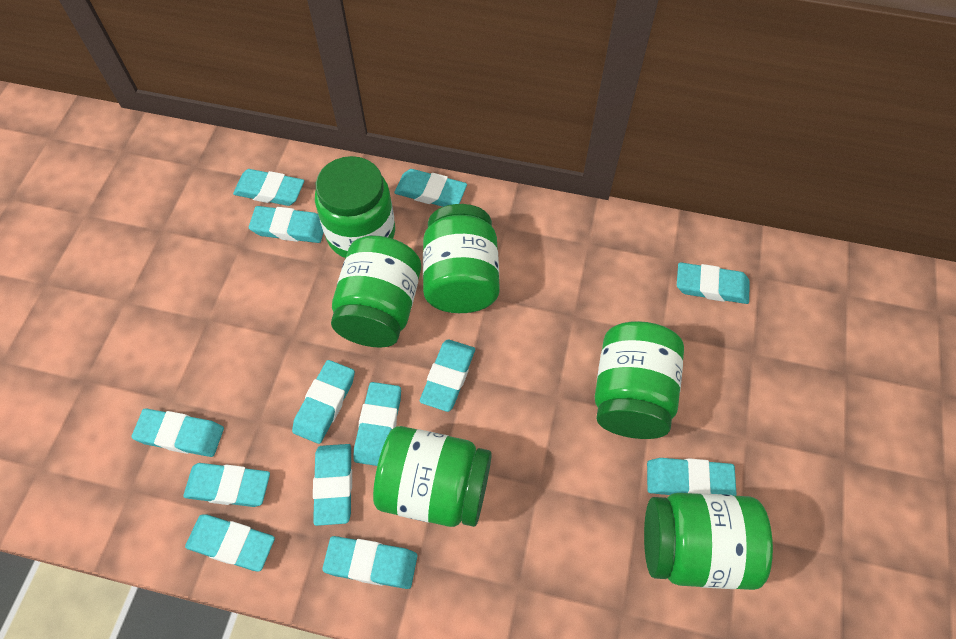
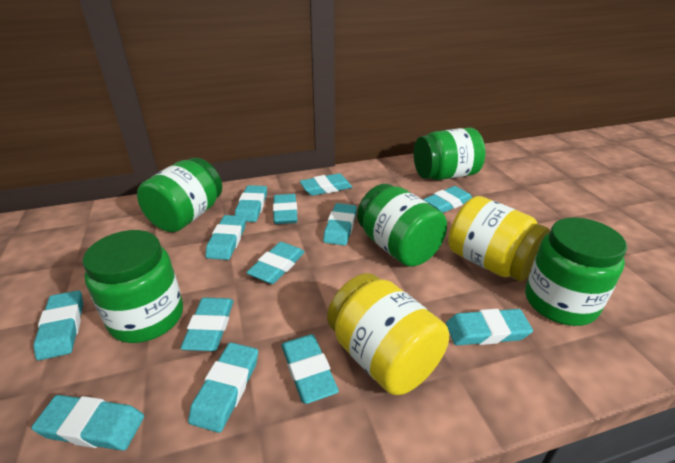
green jar: 6 -> 5
yellow jar: 0 -> 2

